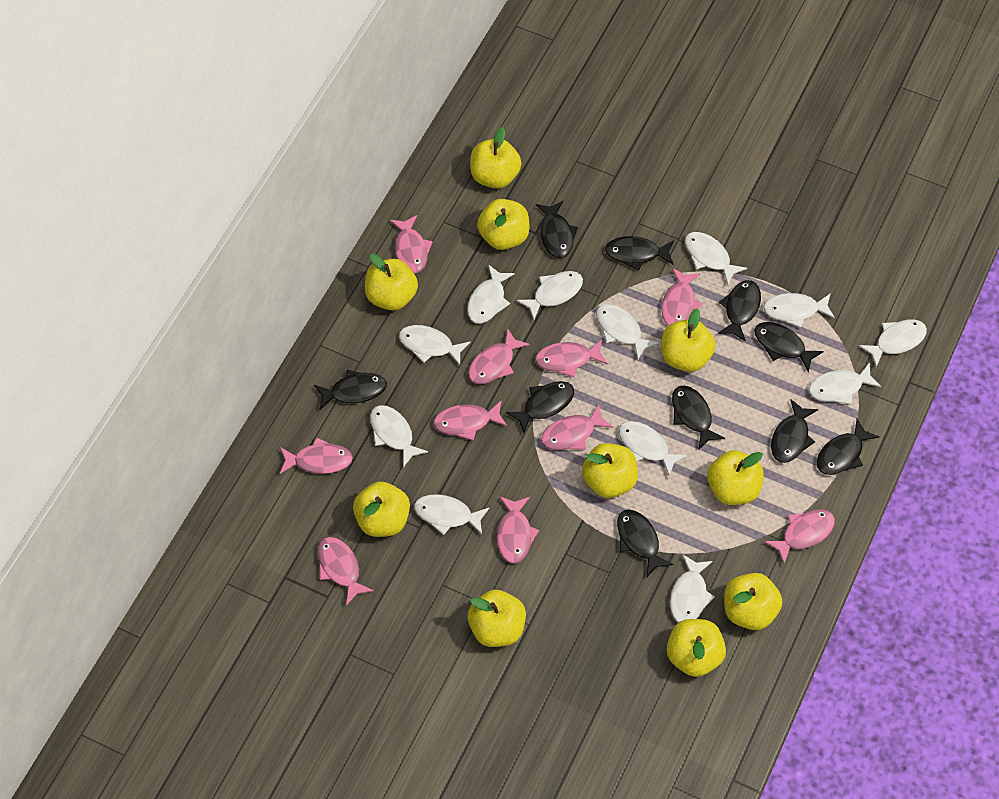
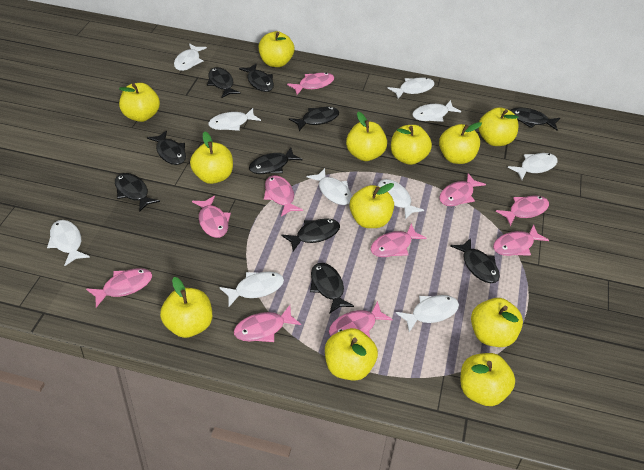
white fish: 12 -> 10
yellow apple: 10 -> 12

